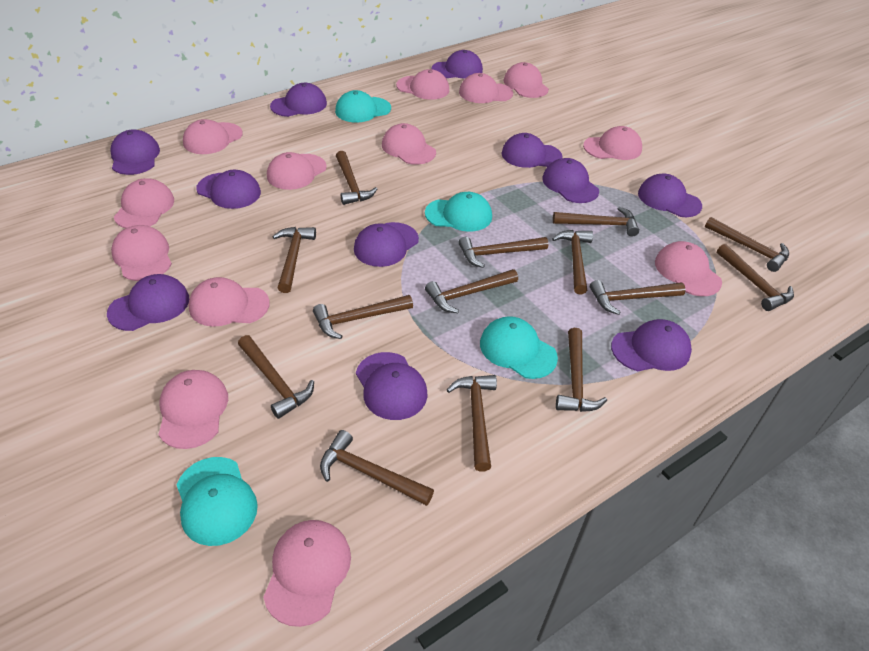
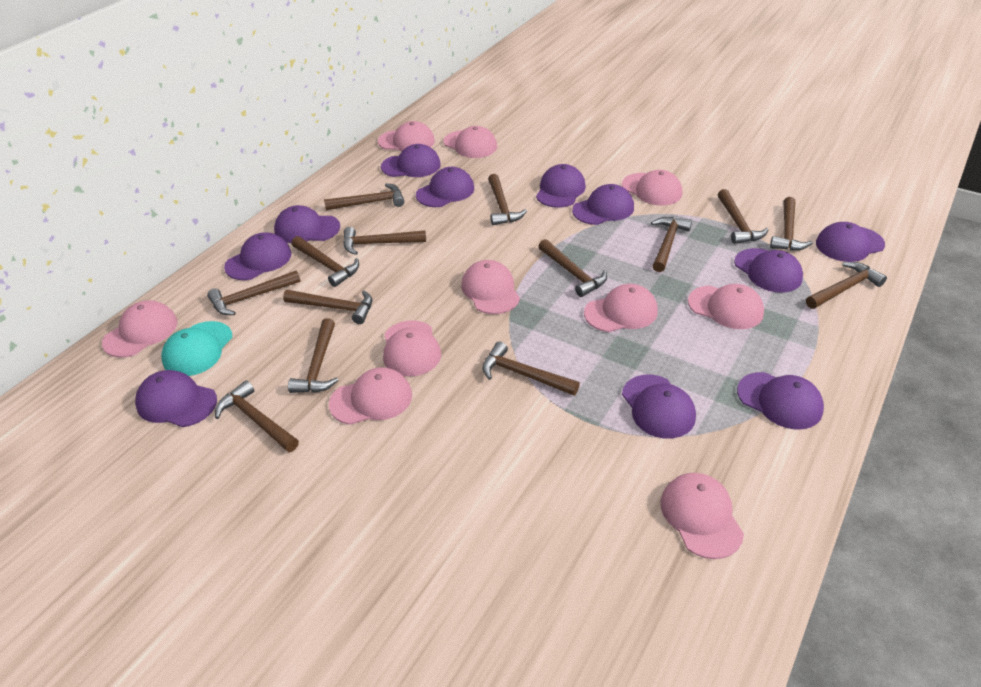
pink cap: 13 -> 10
turquoise cap: 4 -> 1

